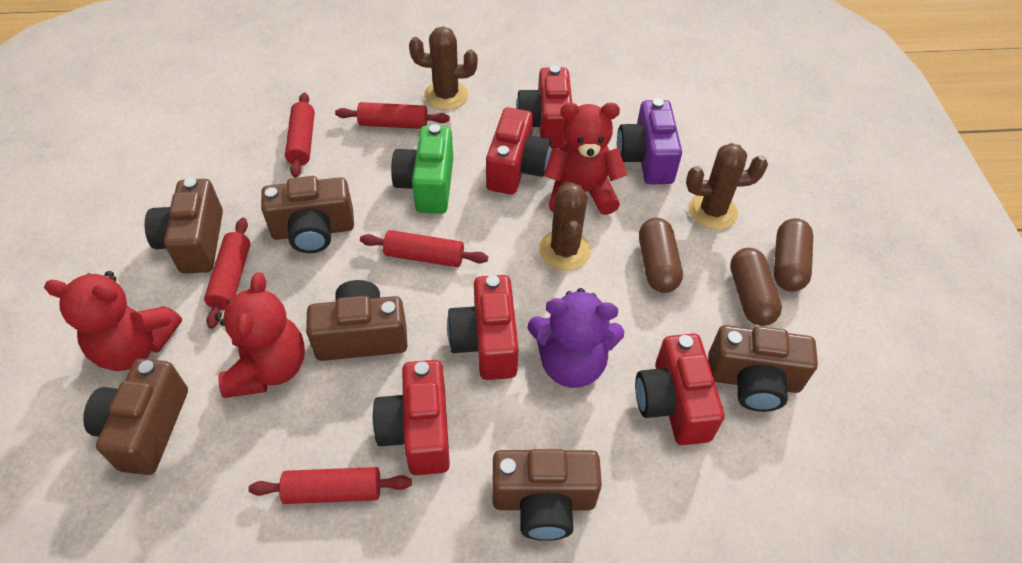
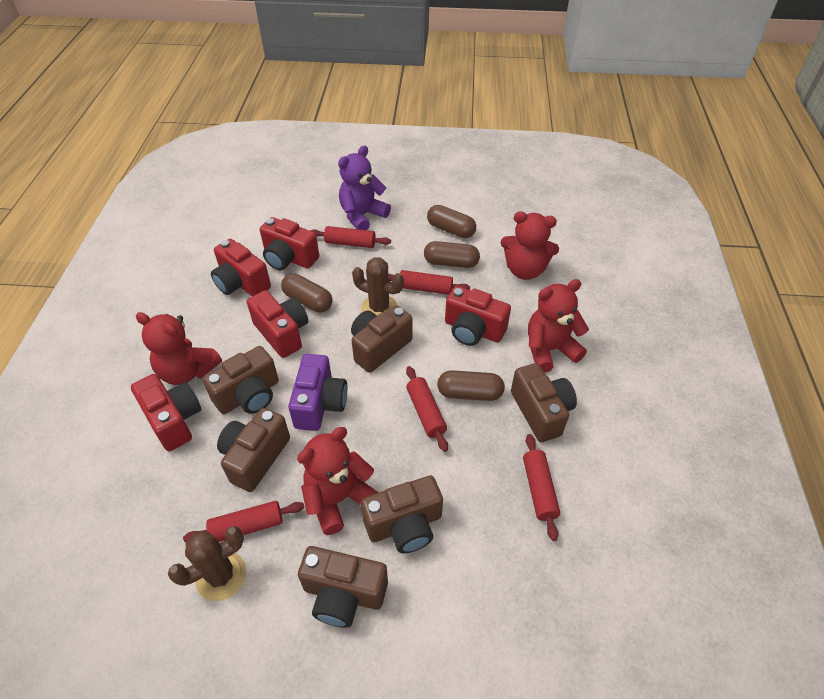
brown cactus: 3 -> 2
brown capsule: 3 -> 4
green camera: 1 -> 0
red teddy bear: 3 -> 4

